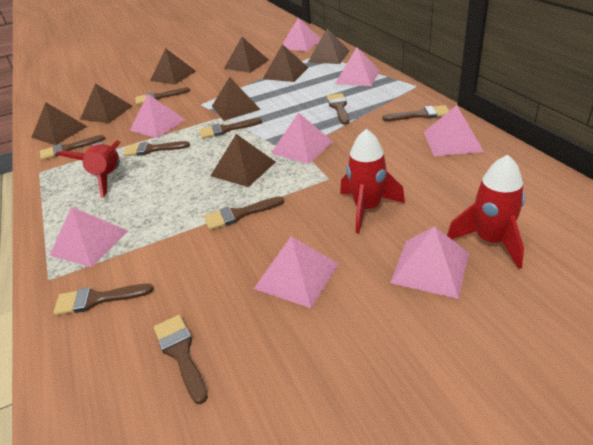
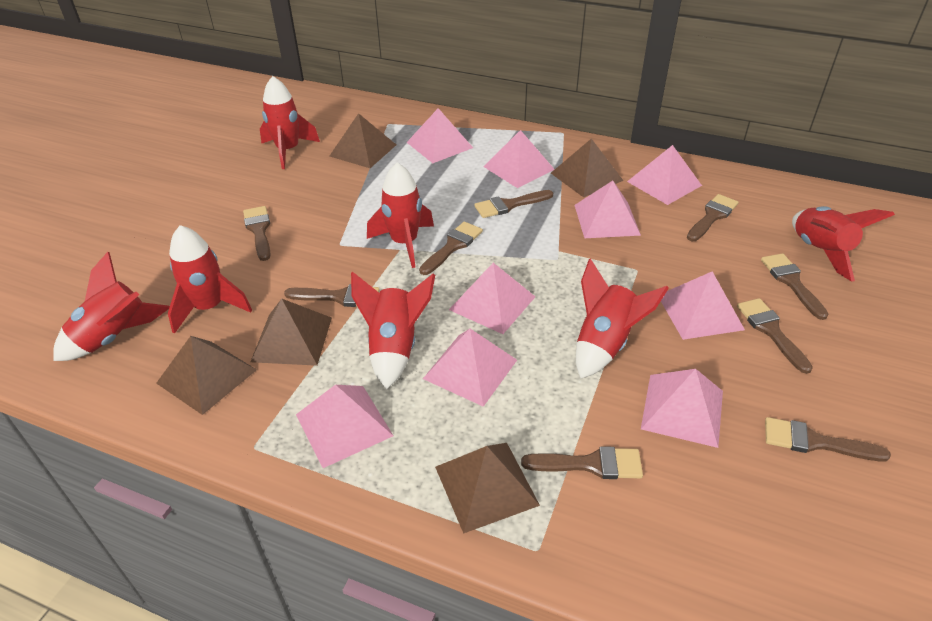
brown pyramid: 8 -> 5
pink pyramid: 8 -> 9
red rocket: 3 -> 7

